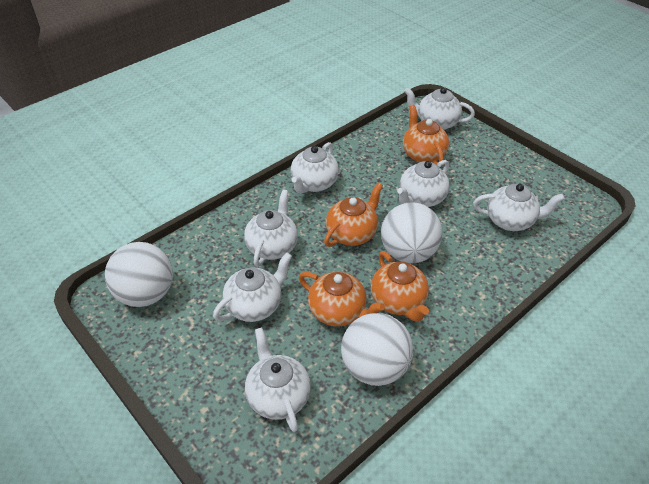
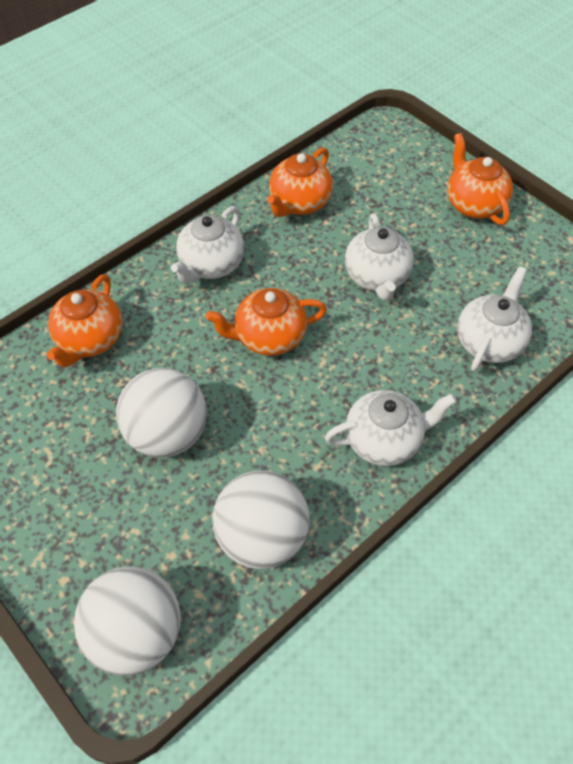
white teapot: 7 -> 4

